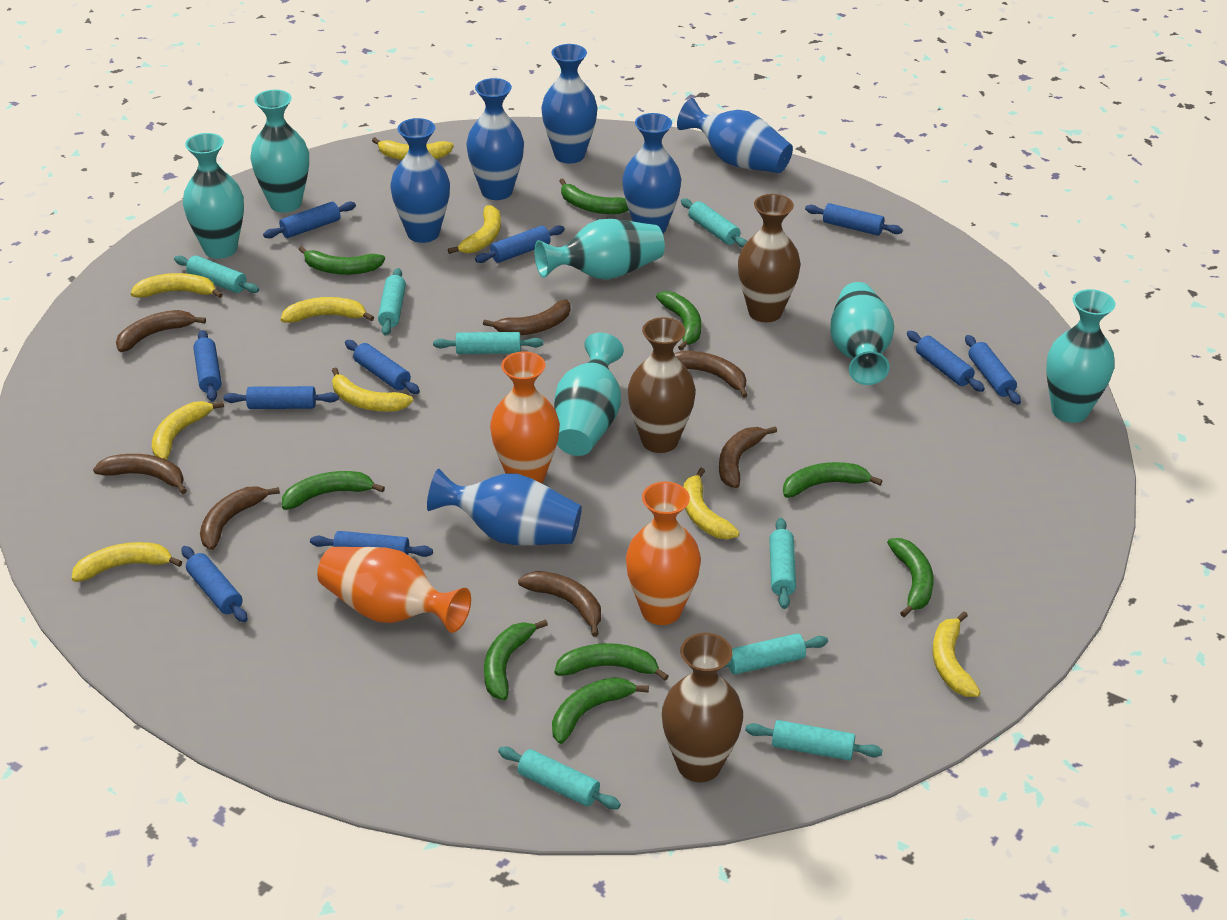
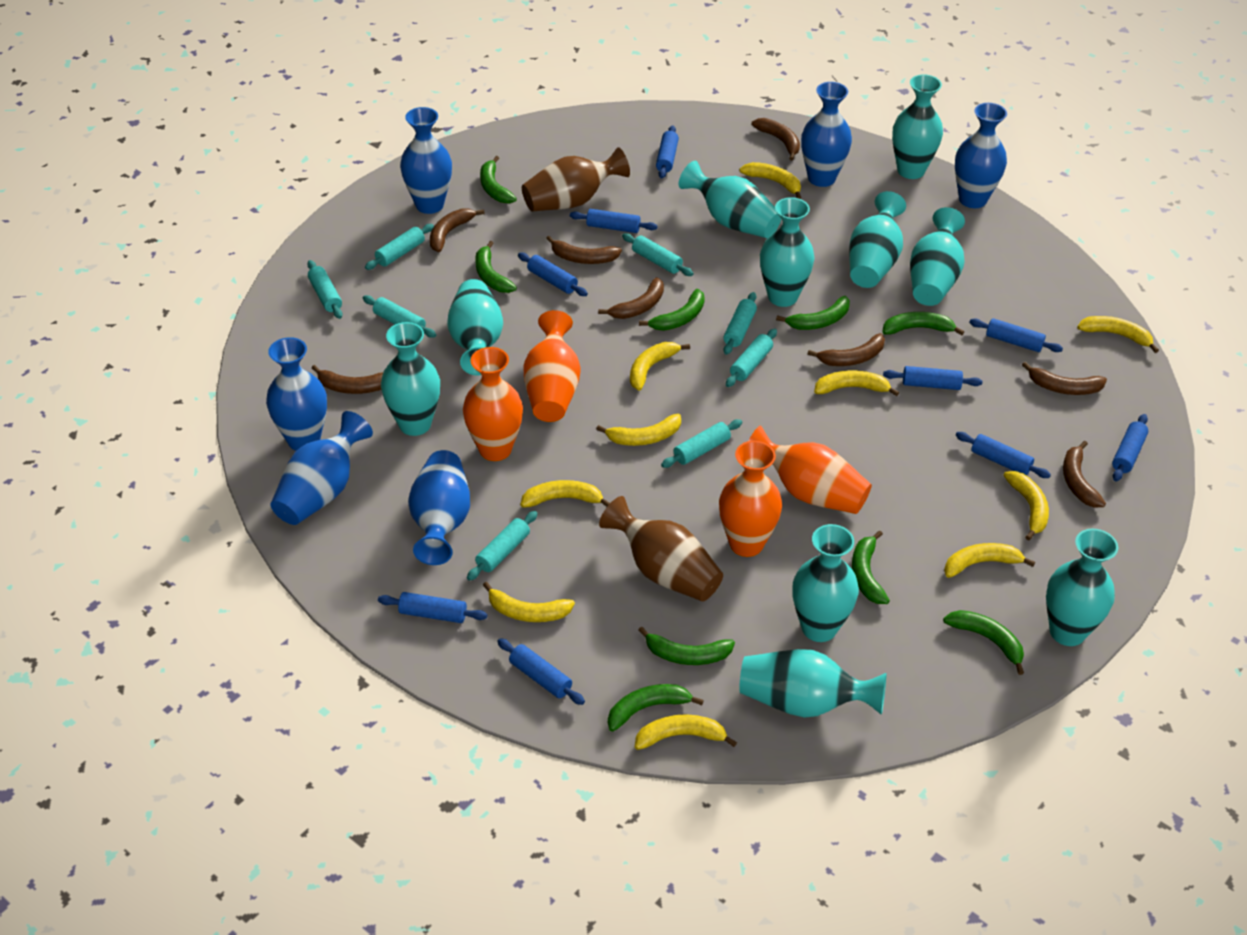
blue rolling pin: 10 -> 9
brown banana: 7 -> 8
brown vase: 3 -> 2
orange vase: 3 -> 4
turquoise vase: 6 -> 10
yellow banana: 9 -> 10

